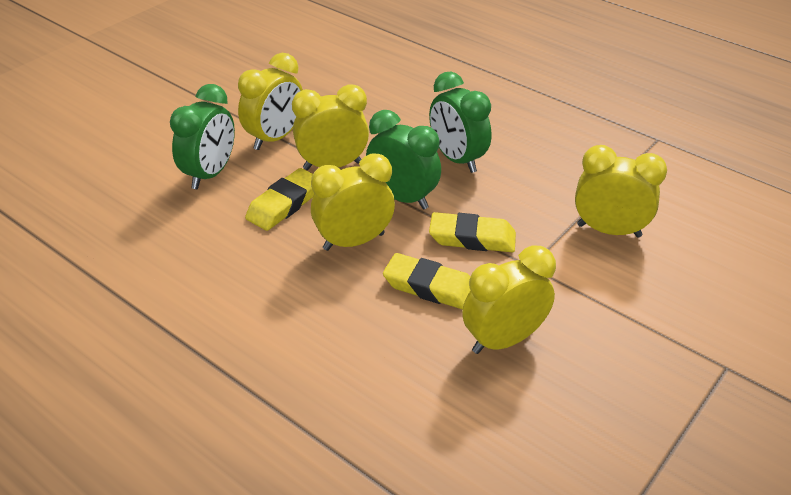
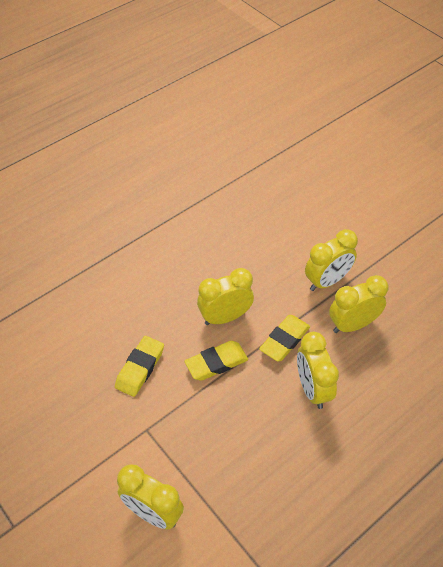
green clock: 3 -> 0

